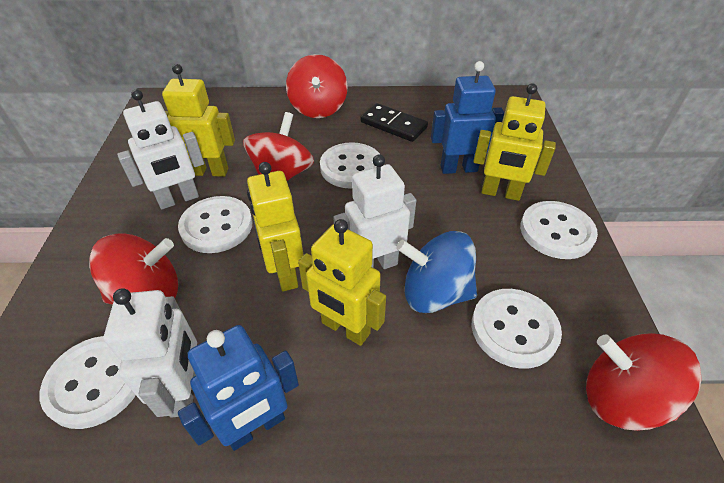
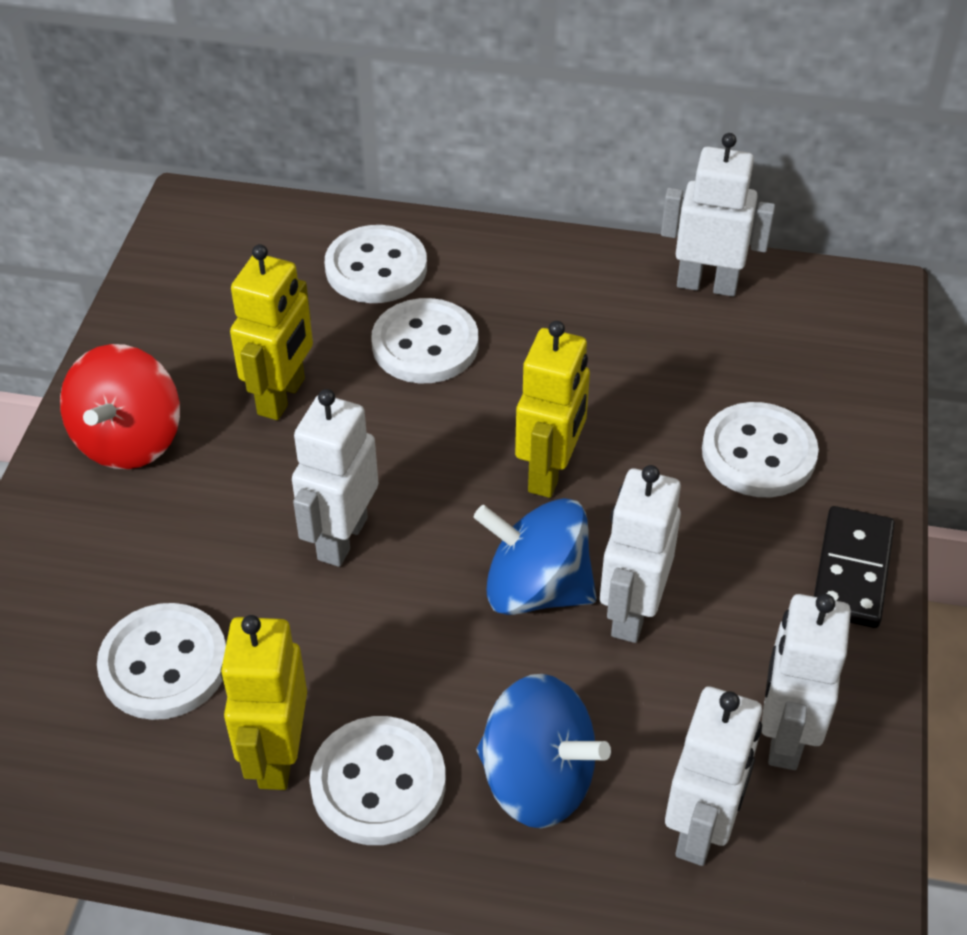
blue robot: 2 -> 0
blue spinning top: 1 -> 2
red spinning top: 4 -> 1
white robot: 3 -> 5
yellow robot: 4 -> 3

